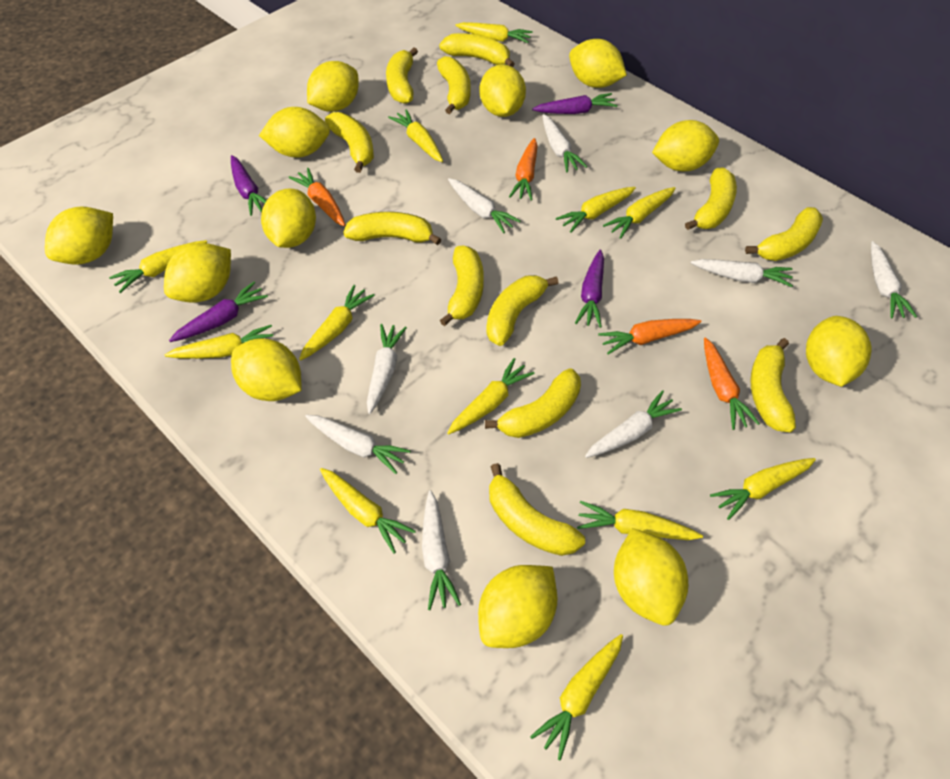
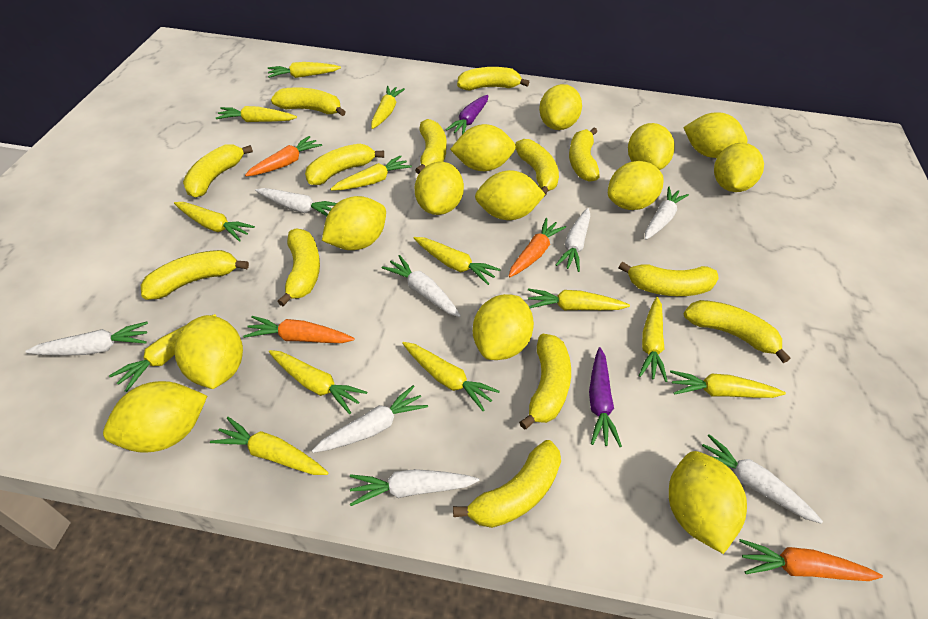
purple carrot: 4 -> 2
yellow banana: 12 -> 13
yellow carrot: 12 -> 13
yellow lemon: 12 -> 13

